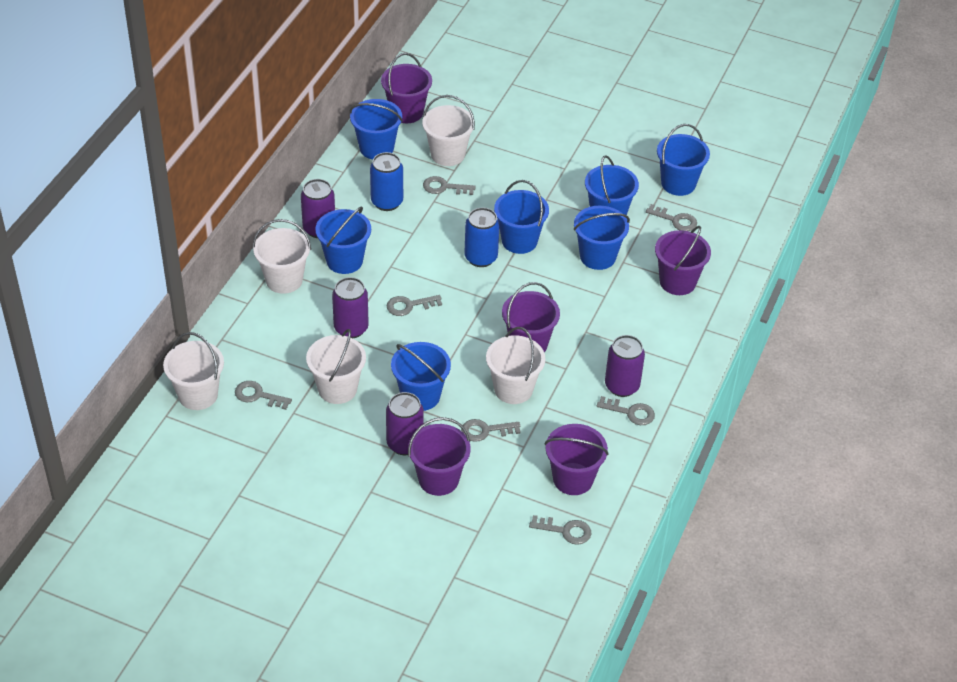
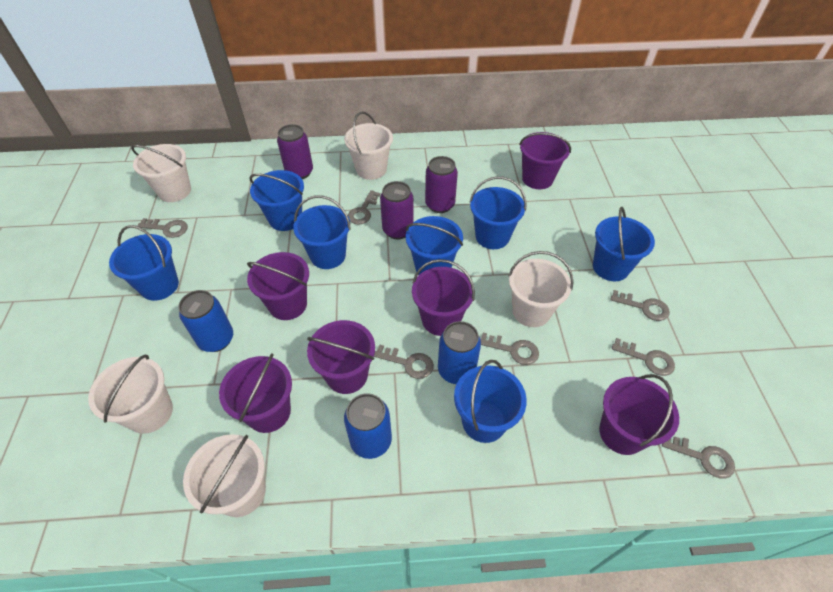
blue can: 2 -> 3
purple bucket: 5 -> 6
purple can: 4 -> 3

